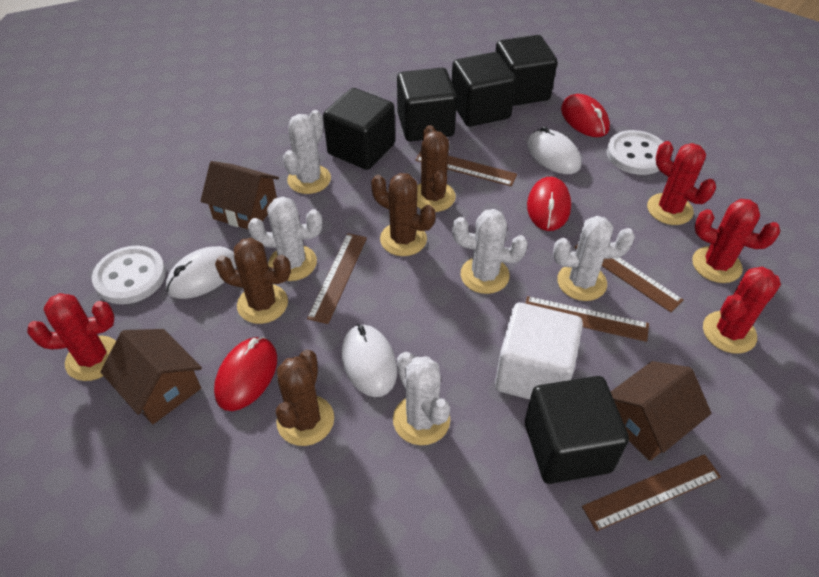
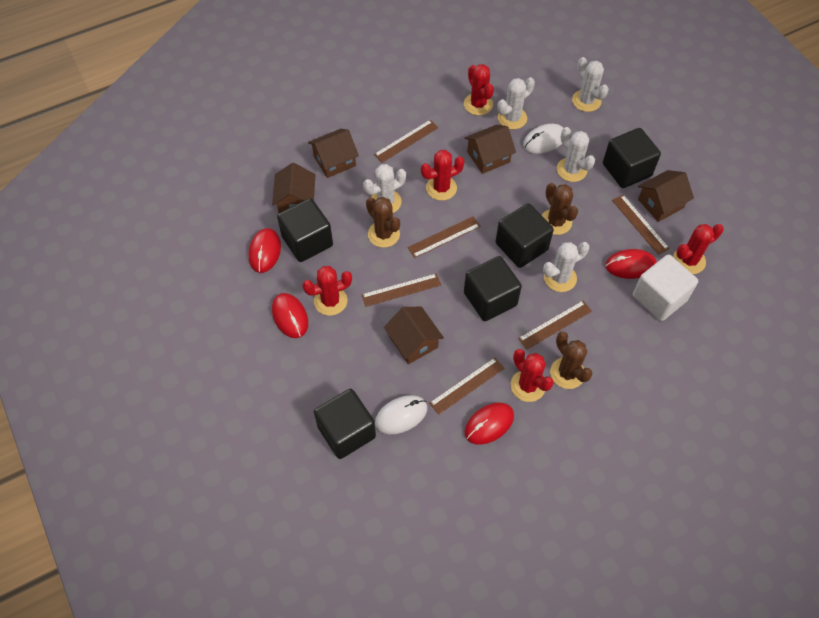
brown cactus: 4 -> 3
brown house: 3 -> 5
brown ruler: 5 -> 6
red cactus: 4 -> 5
red mouse: 3 -> 4
white button: 2 -> 0
white mouse: 3 -> 2

